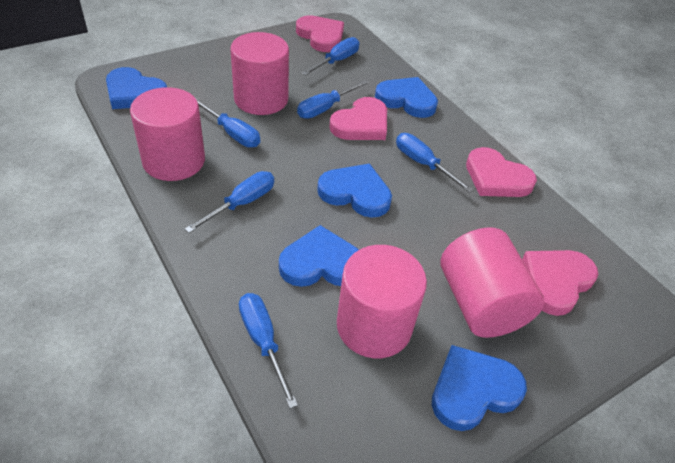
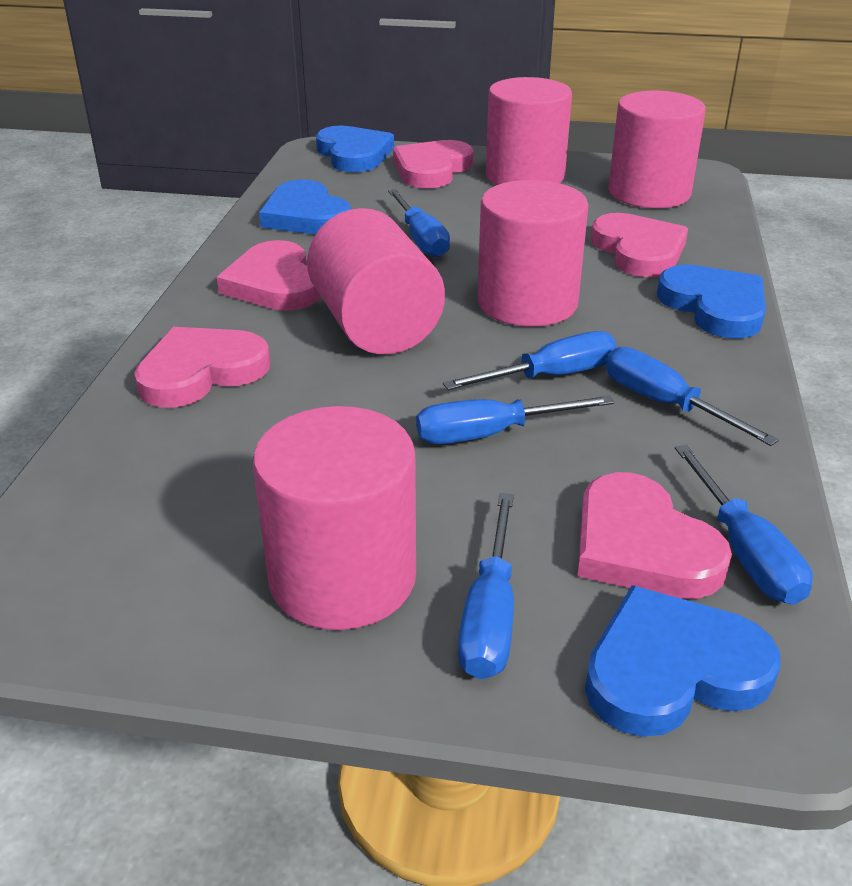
blue heart: 5 -> 4
pink cylinder: 4 -> 5
pink heart: 4 -> 5

